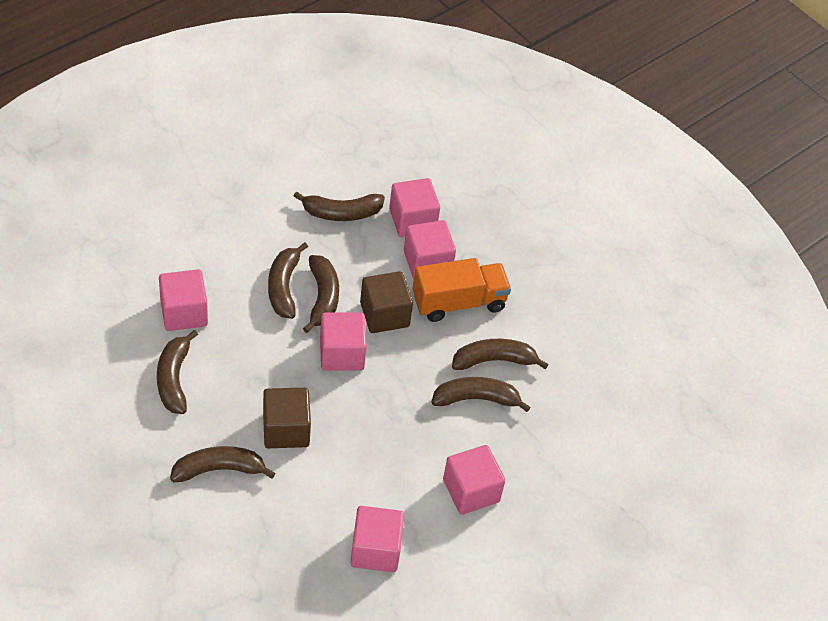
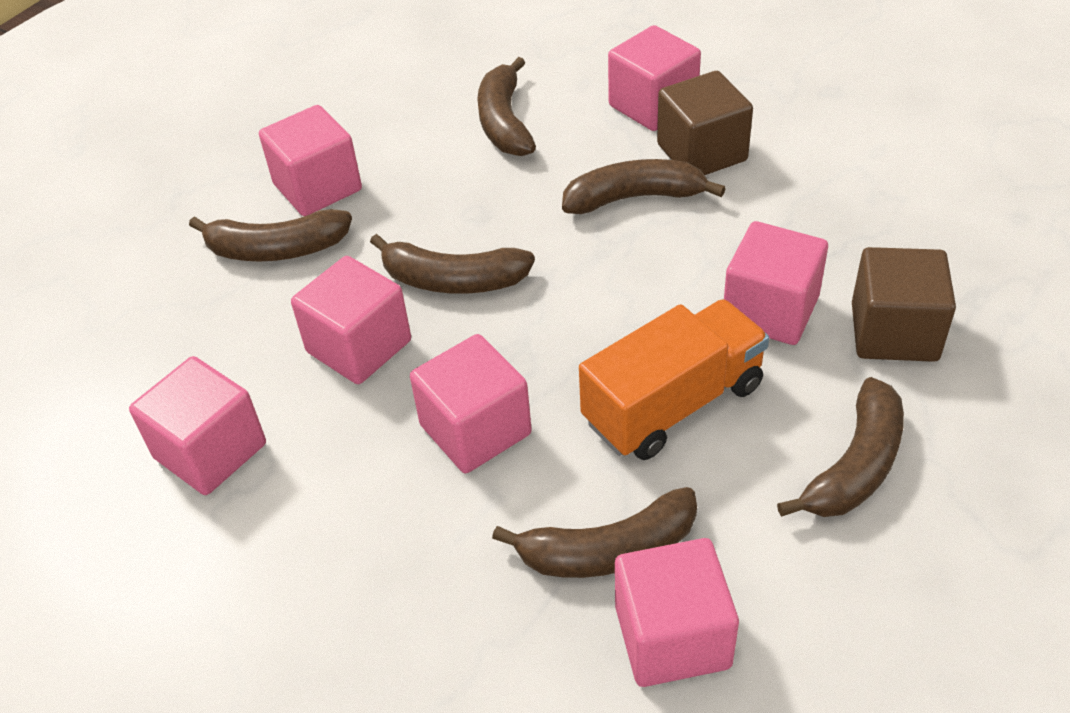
brown banana: 7 -> 6
pink cube: 6 -> 7

